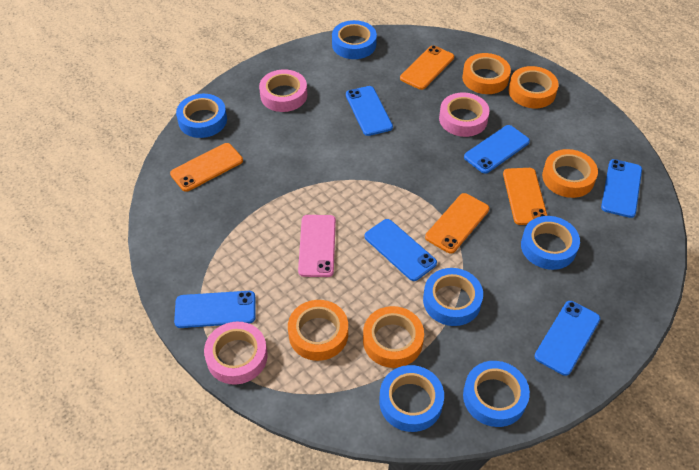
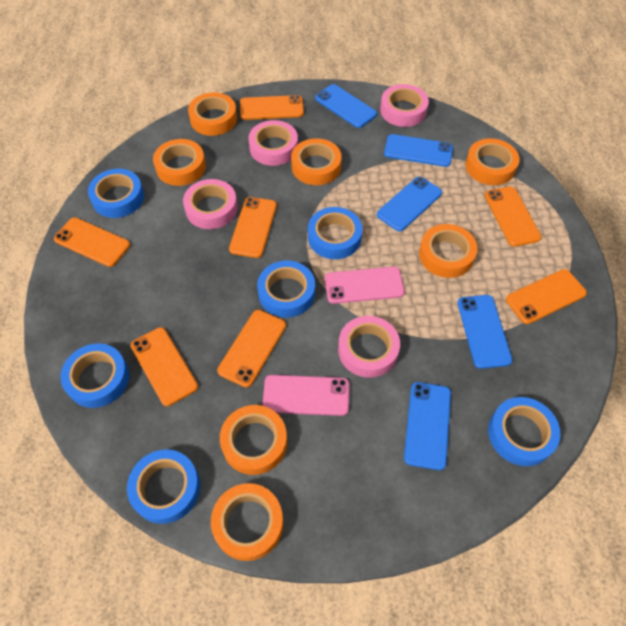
blue phone: 6 -> 5
orange phone: 4 -> 7
orange tape: 5 -> 7
pink phone: 1 -> 2
pink tape: 3 -> 4

